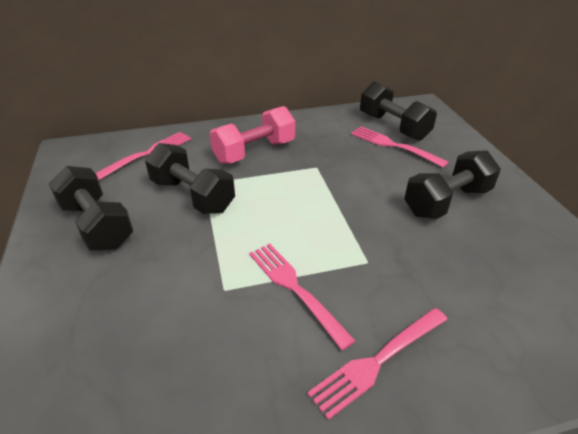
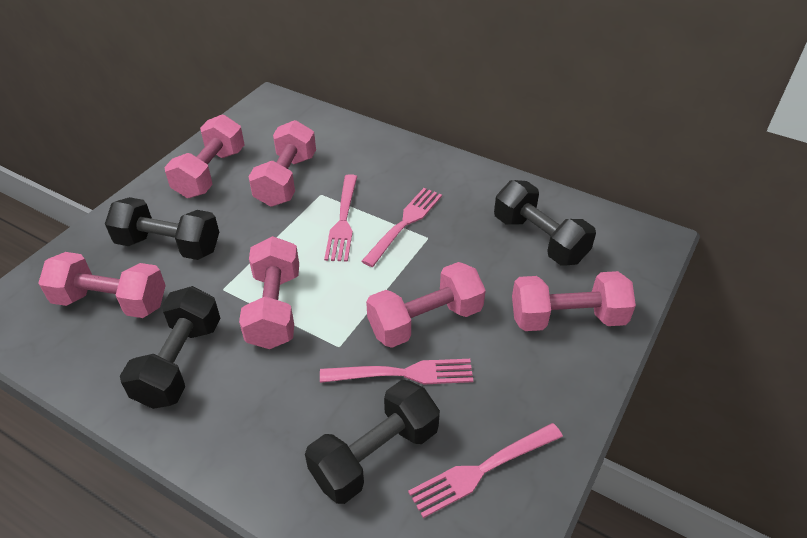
pink dumbbell: 1 -> 6

